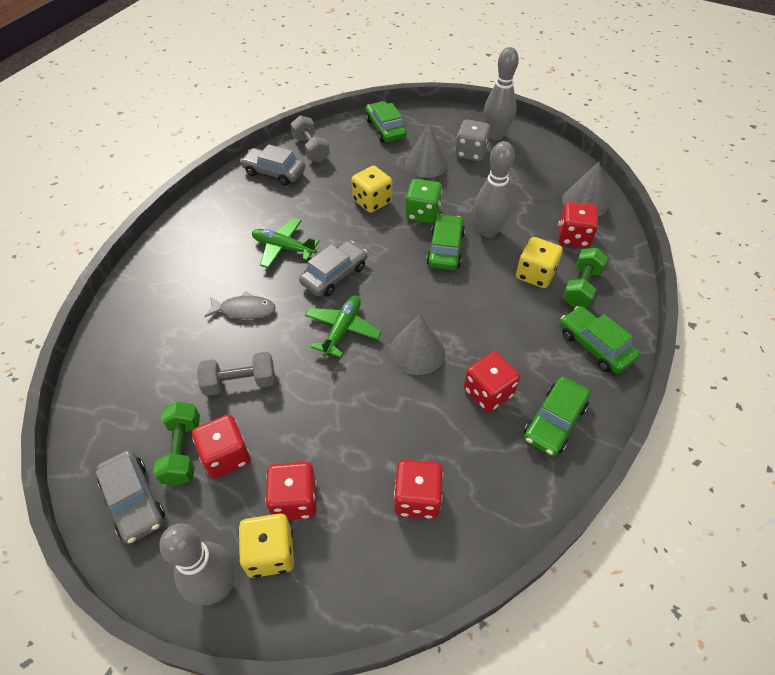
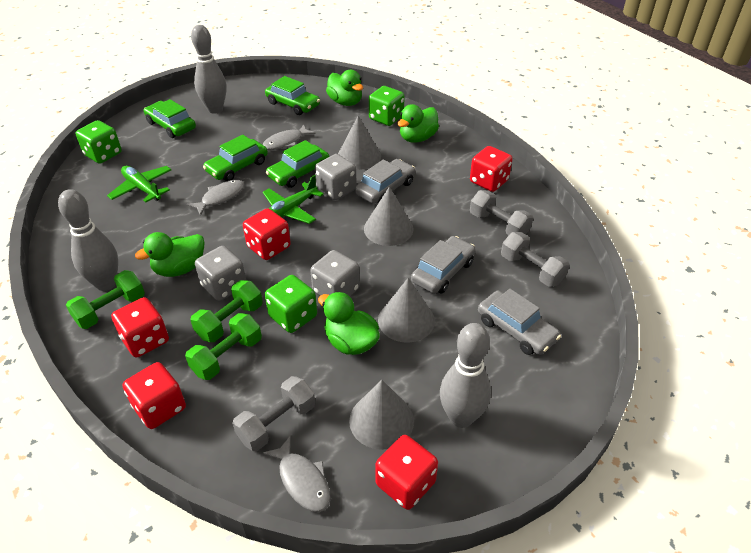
green dice: 1 -> 3
green duck: 0 -> 4
green dumbbell: 2 -> 3
grey cone: 3 -> 4
grey dice: 1 -> 3
grey dumbbell: 2 -> 3
grey fish: 1 -> 3
yellow dice: 3 -> 0

